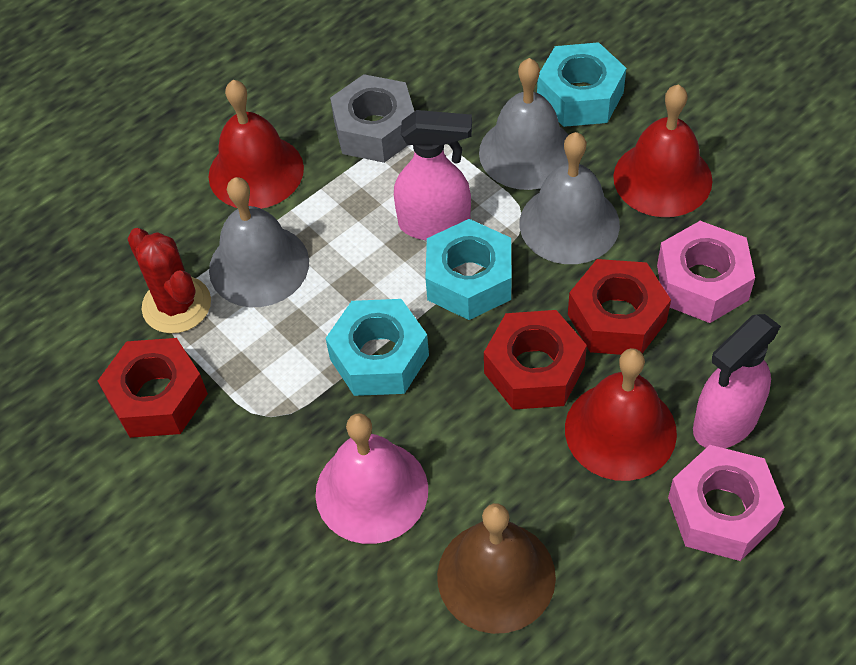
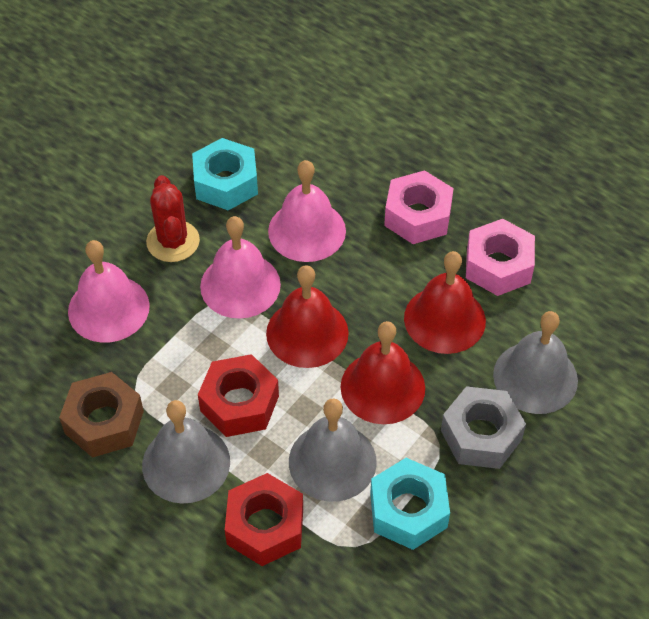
brown bell: 1 -> 0
brown nut: 0 -> 1
pink bell: 1 -> 3
pink spray bottle: 2 -> 0
red nut: 3 -> 2
turquoise nut: 3 -> 2

